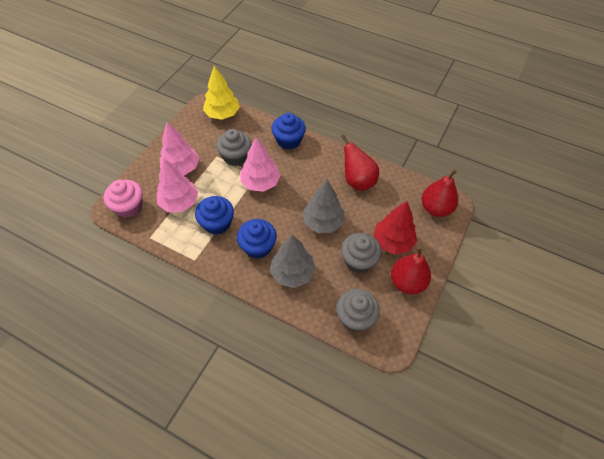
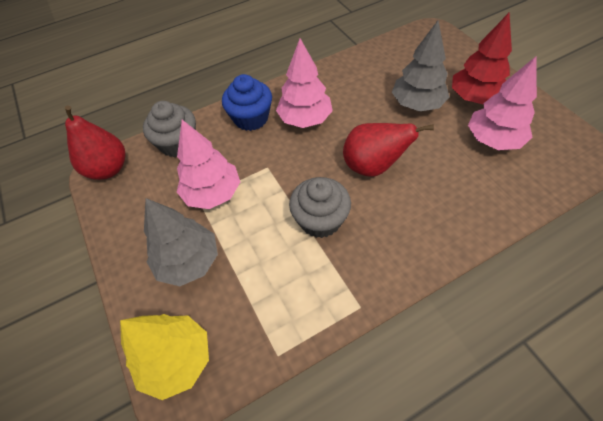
blue cupcake: 3 -> 1
grey cupcake: 3 -> 2
pink cupcake: 1 -> 0
red pear: 3 -> 2

